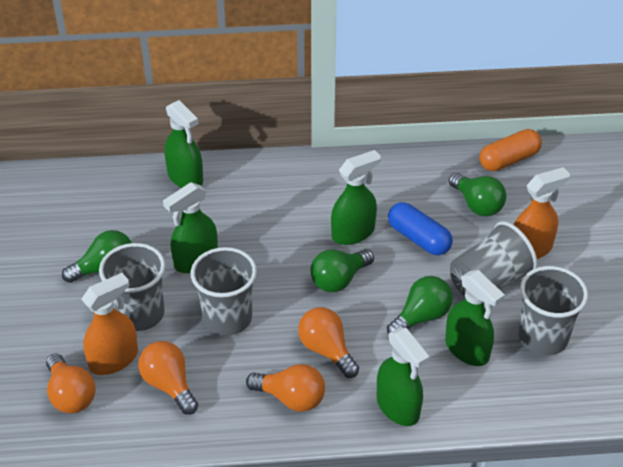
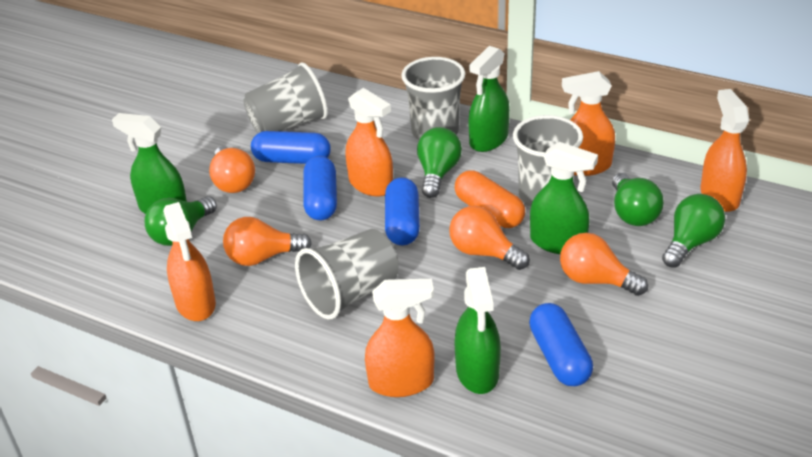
blue capsule: 1 -> 4
green spray bottle: 5 -> 4
orange spray bottle: 2 -> 5

